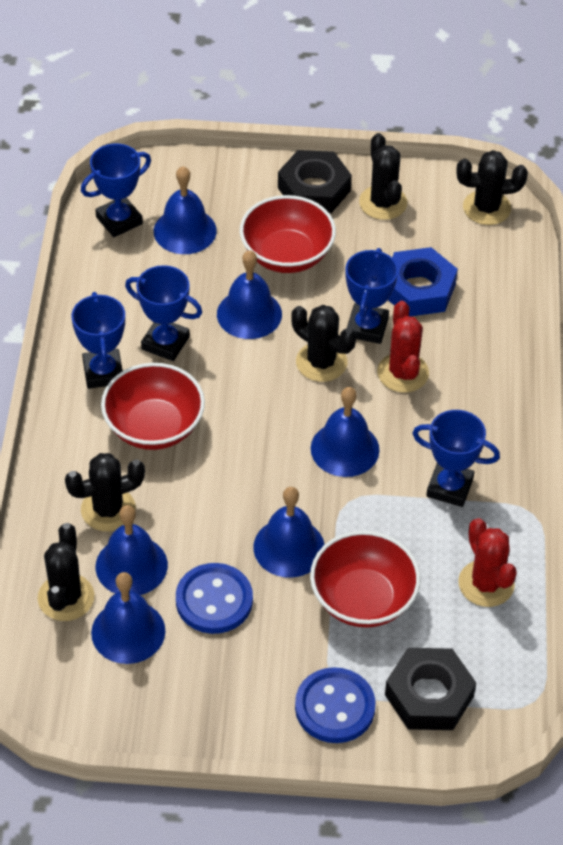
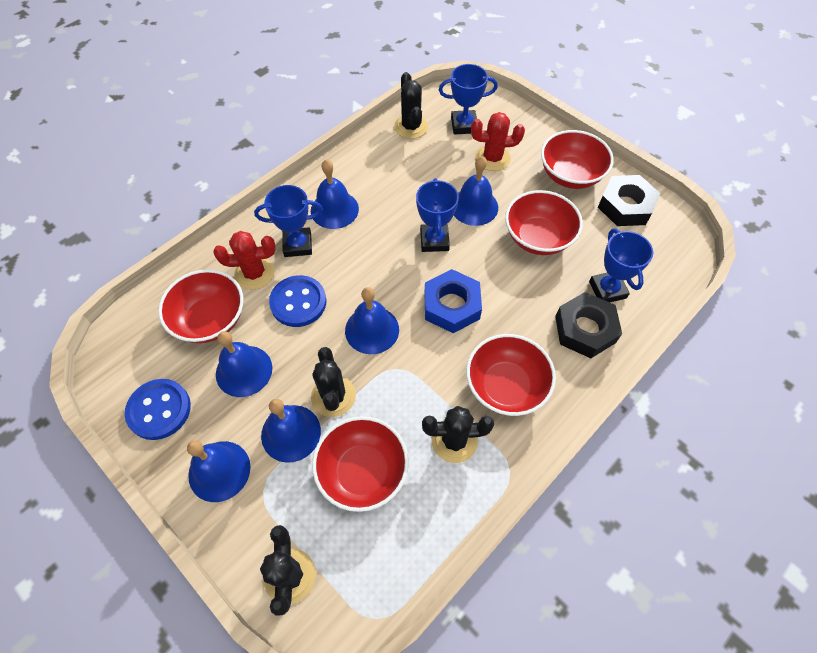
black cactus: 5 -> 4
blue trophy: 5 -> 4
red bowl: 3 -> 5

